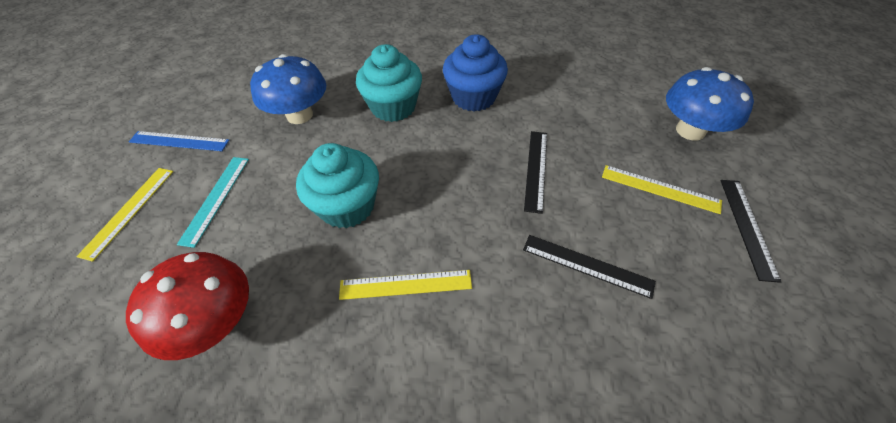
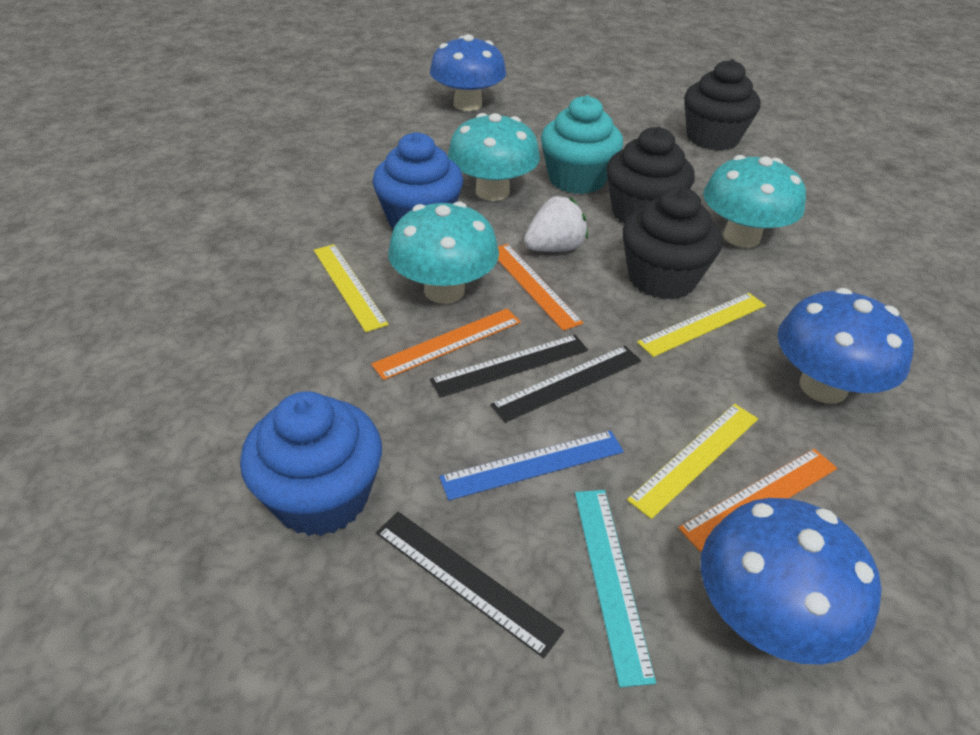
black cupcake: 0 -> 3
blue cupcake: 1 -> 2
blue mushroom: 2 -> 3
orange ruler: 0 -> 3
red mushroom: 1 -> 0
turquoise cupcake: 2 -> 1
turquoise mushroom: 0 -> 3
white strawberry: 0 -> 1

